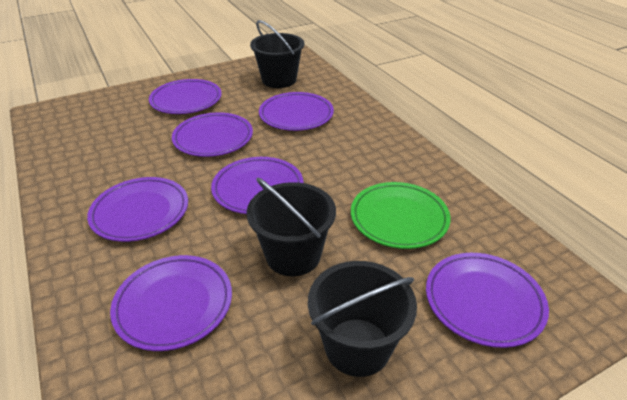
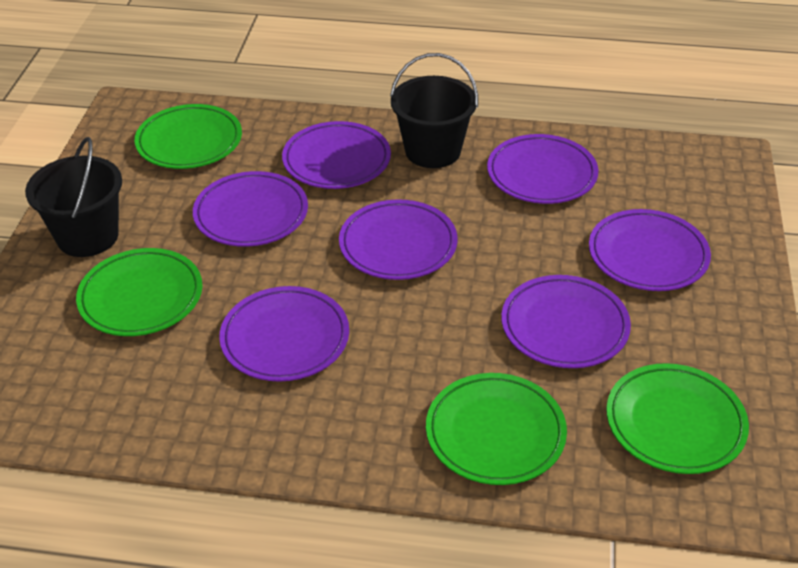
black bucket: 3 -> 2
green plate: 1 -> 4

